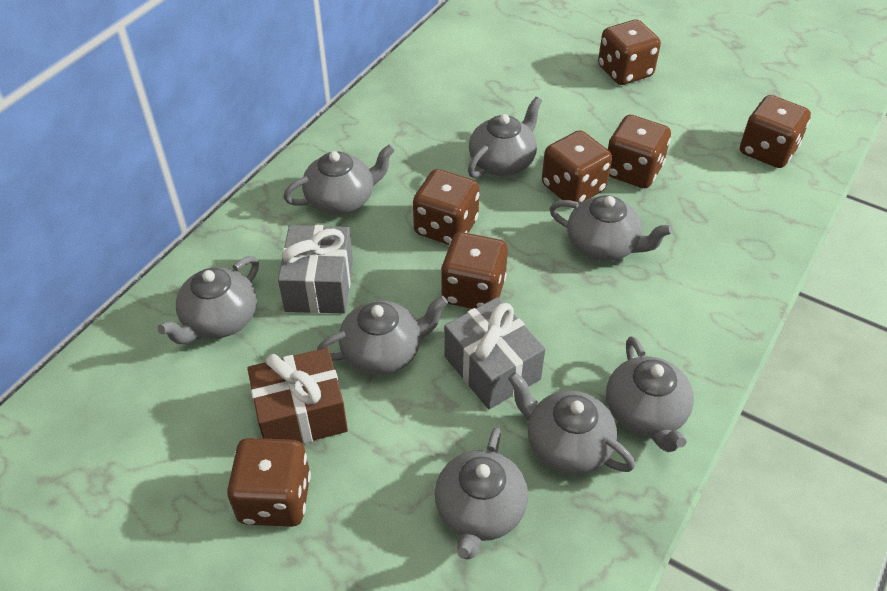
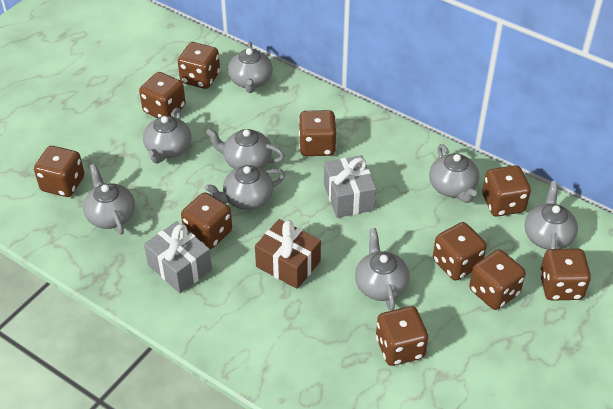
brown dice: 7 -> 10

